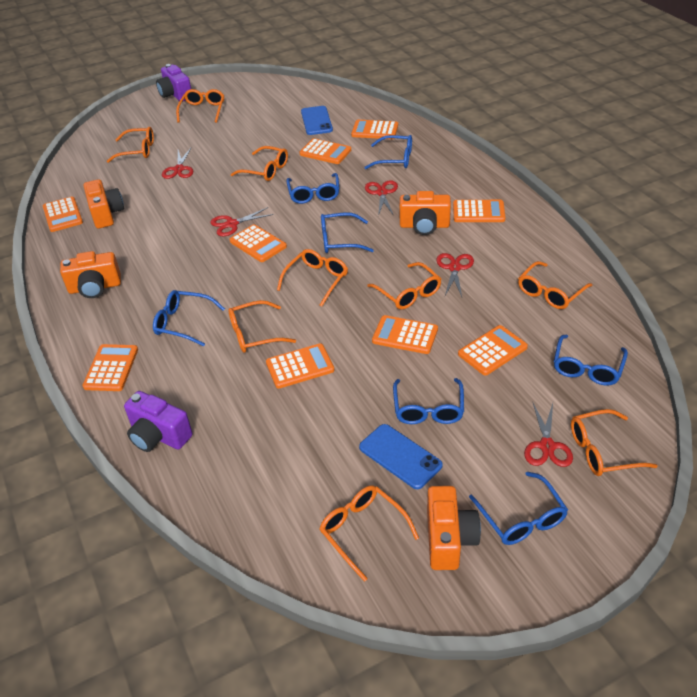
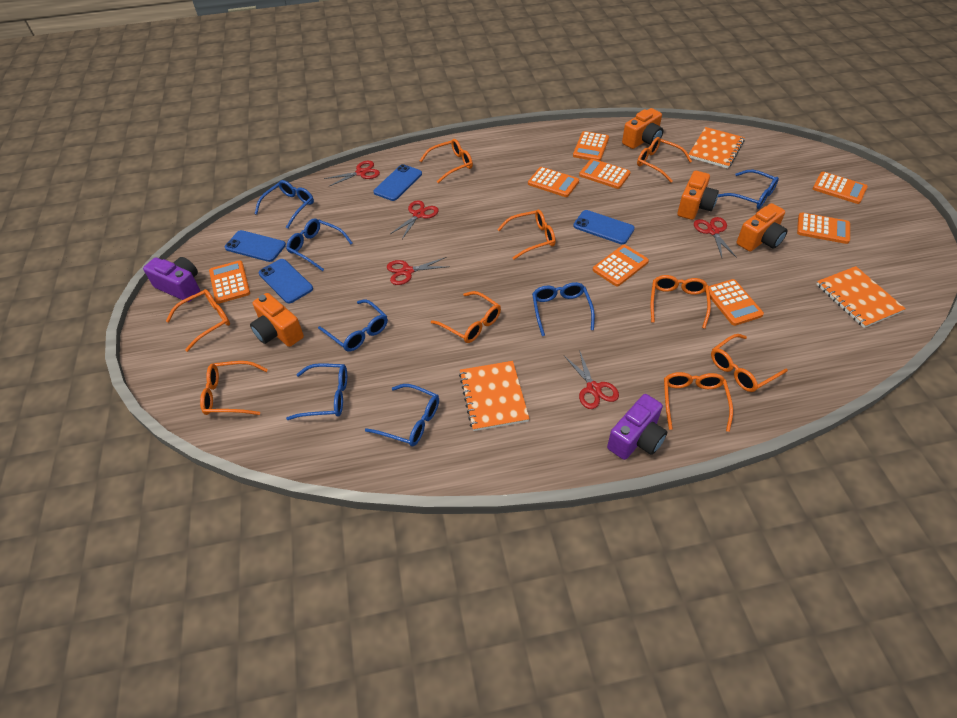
blue phone: 2 -> 4
orange calculator: 9 -> 8
orange notebook: 0 -> 3

